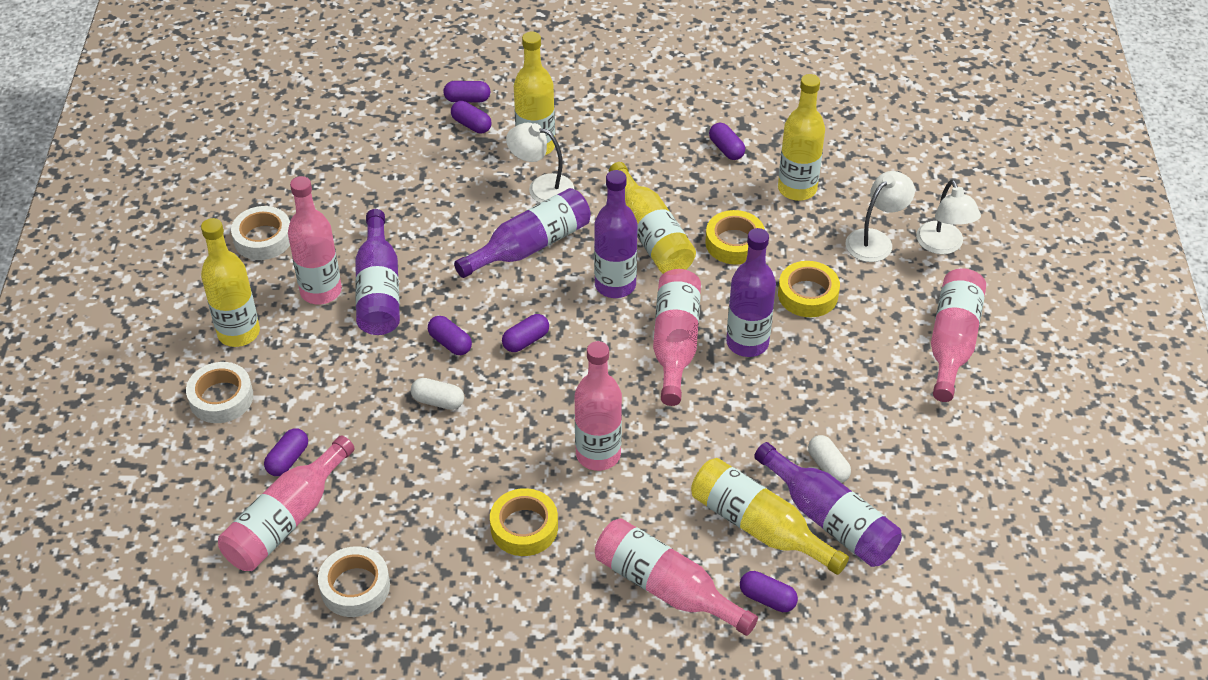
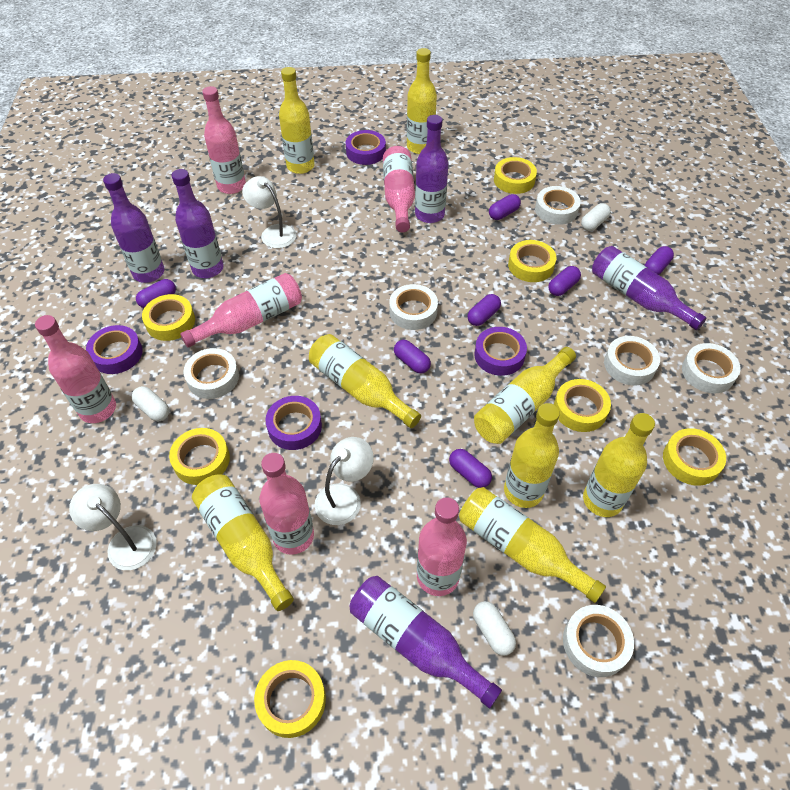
purple tape: 0 -> 4
white capsule: 2 -> 3
white tape: 3 -> 6
yellow bottle: 5 -> 8
yellow tape: 3 -> 7

